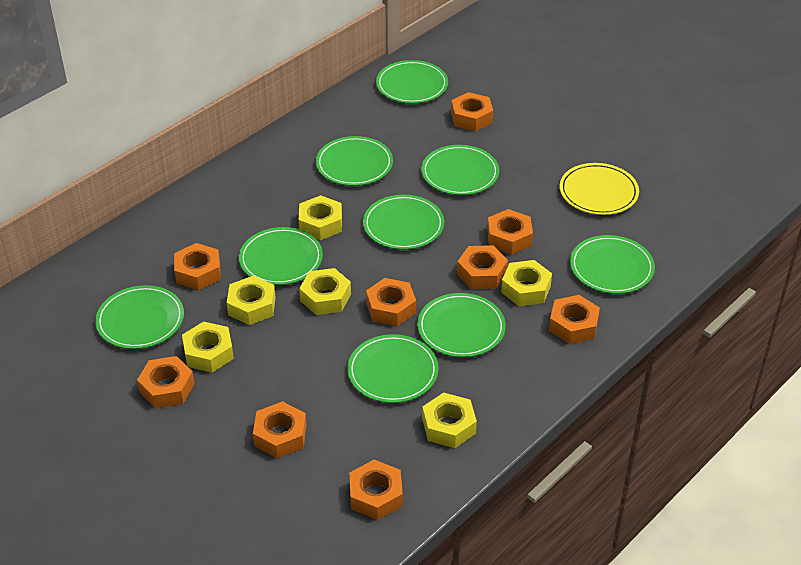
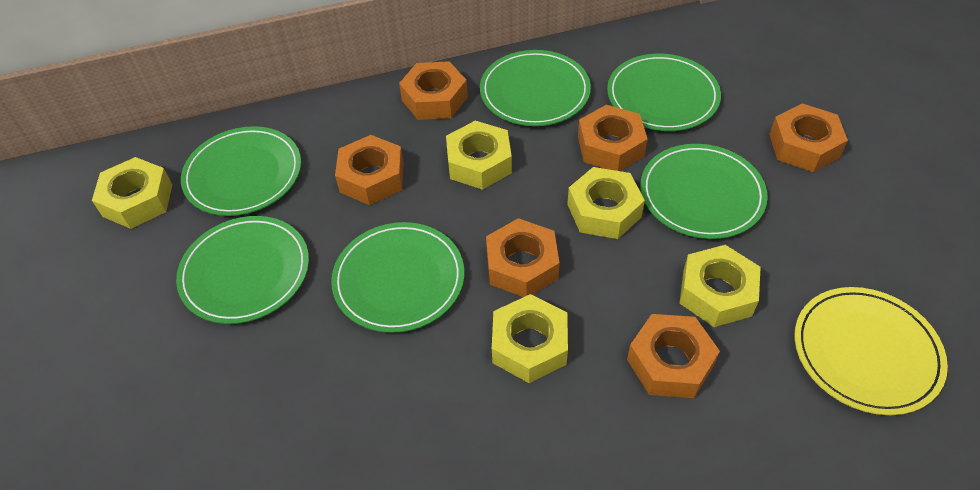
green plate: 9 -> 6
orange nut: 9 -> 6
yellow nut: 6 -> 5

